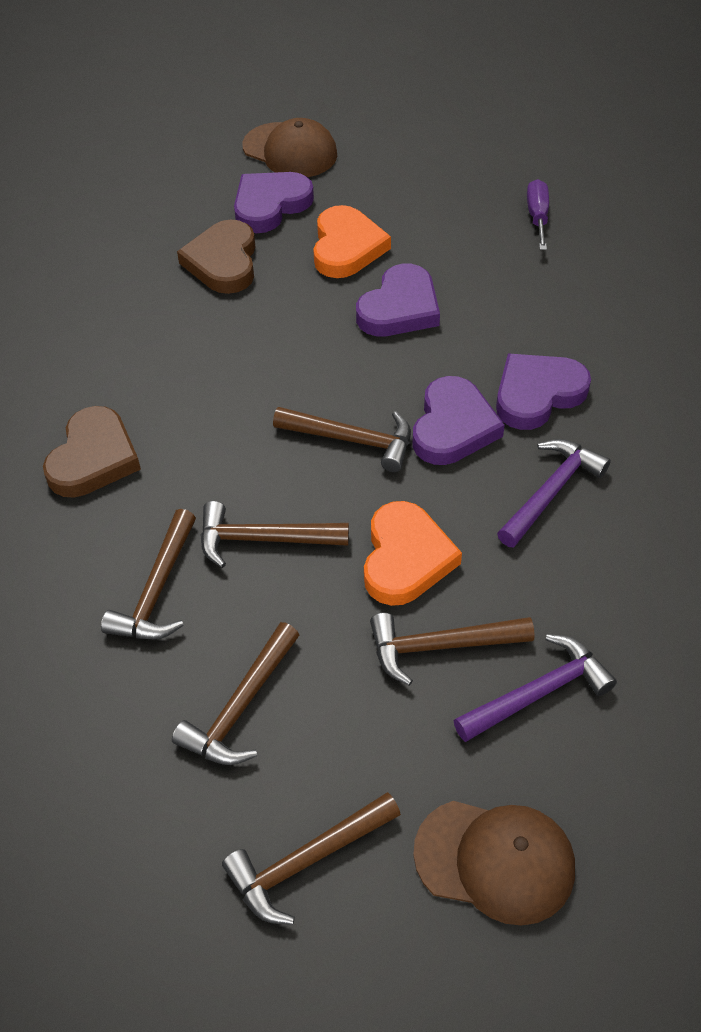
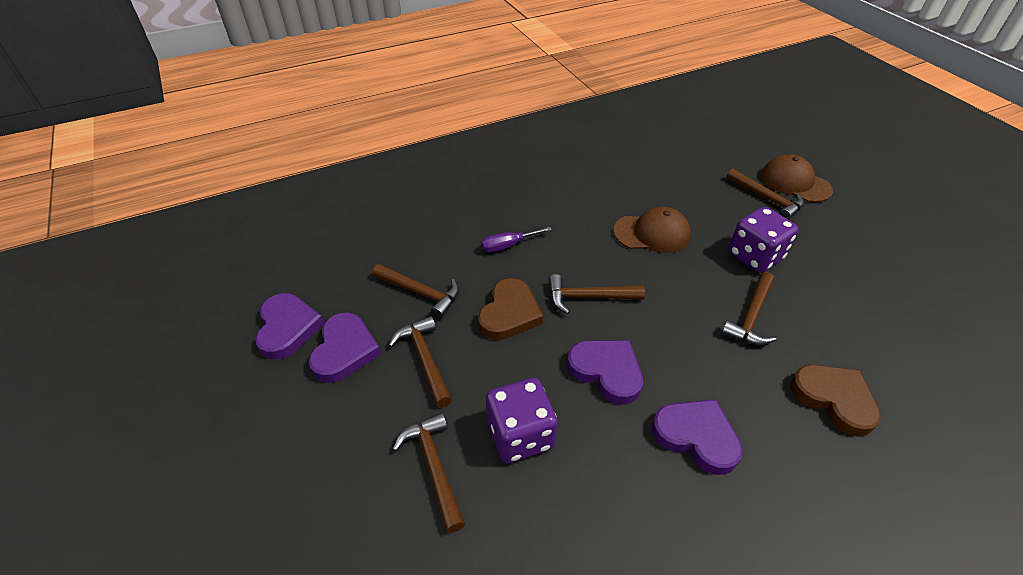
orange heart: 2 -> 0
purple dice: 0 -> 2
purple hammer: 2 -> 0

